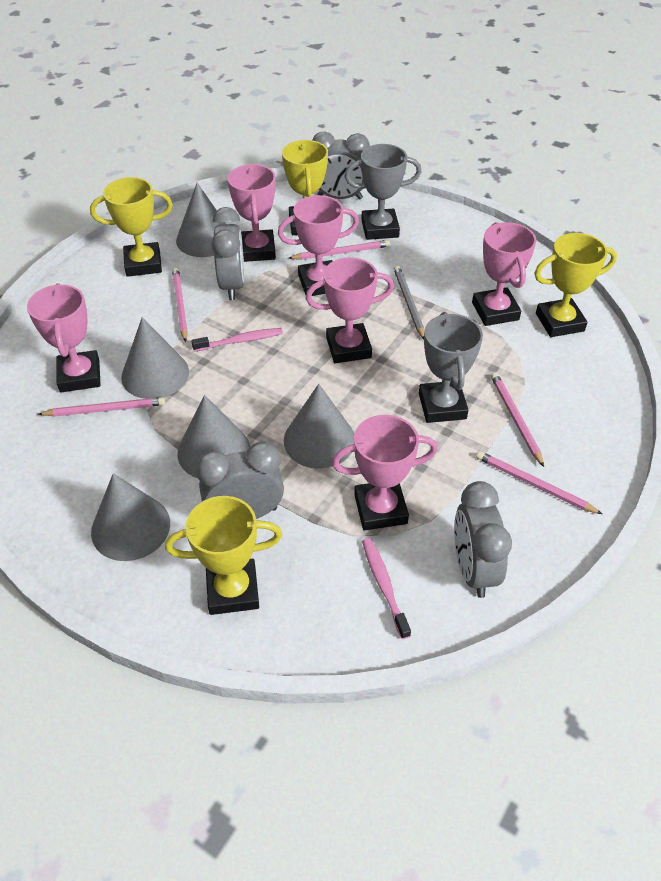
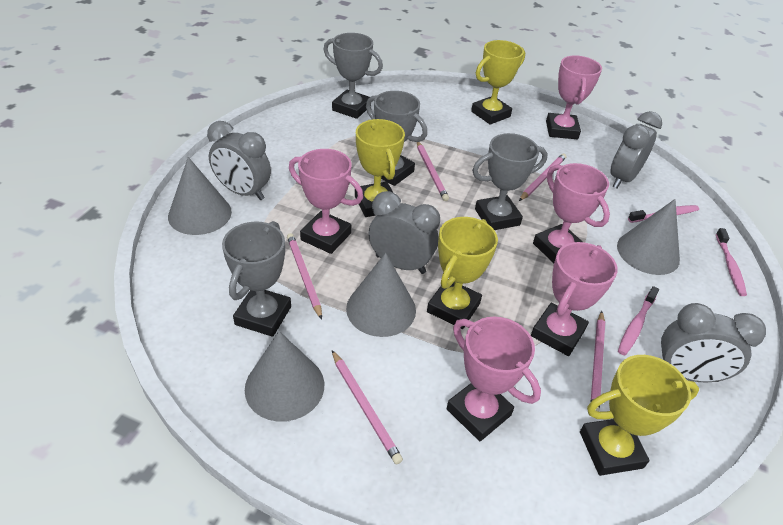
grey cone: 5 -> 4
grey pencil: 1 -> 0
grey trophy: 2 -> 4
pink toothbrush: 2 -> 3
pink trophy: 6 -> 5

